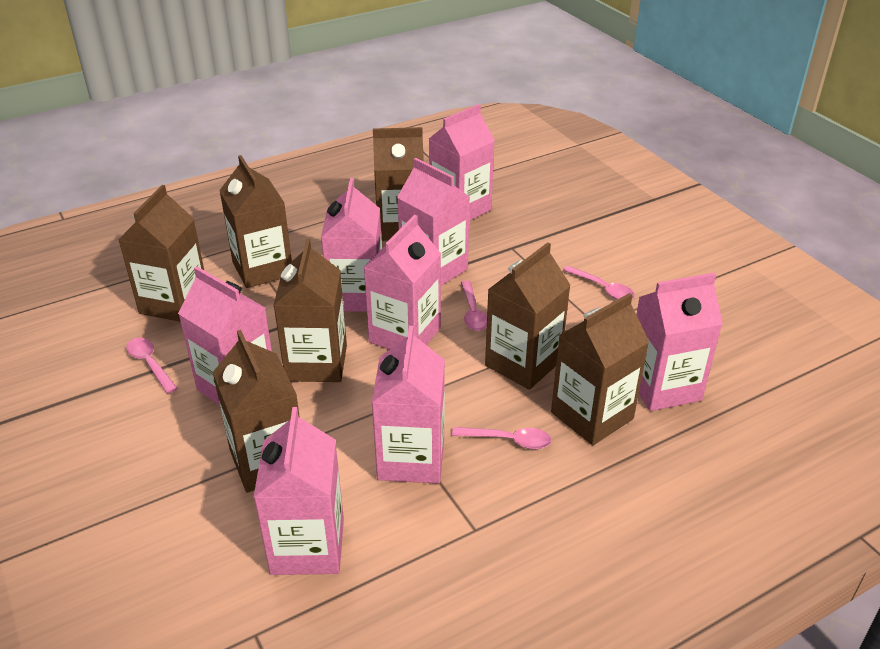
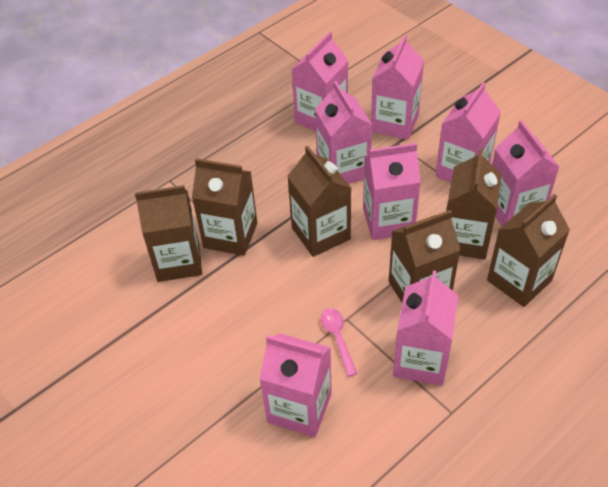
brown carton: 7 -> 6
pink spoon: 4 -> 1

